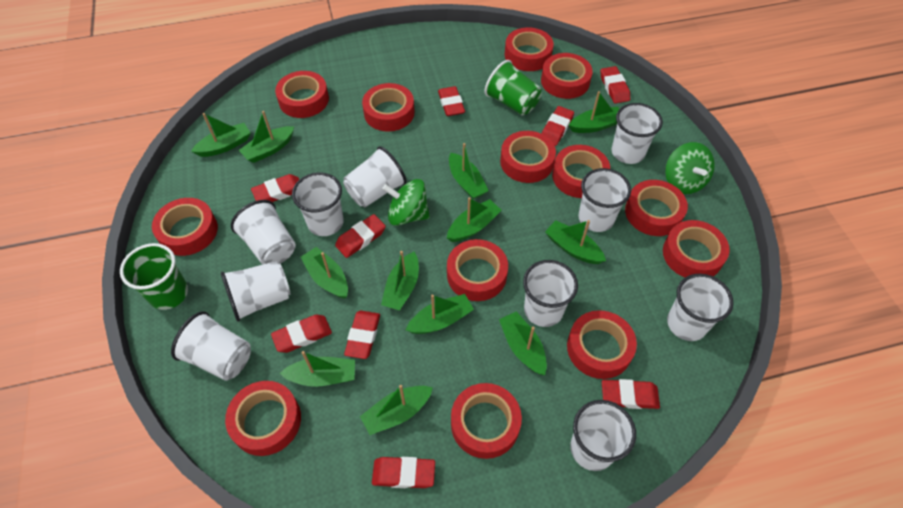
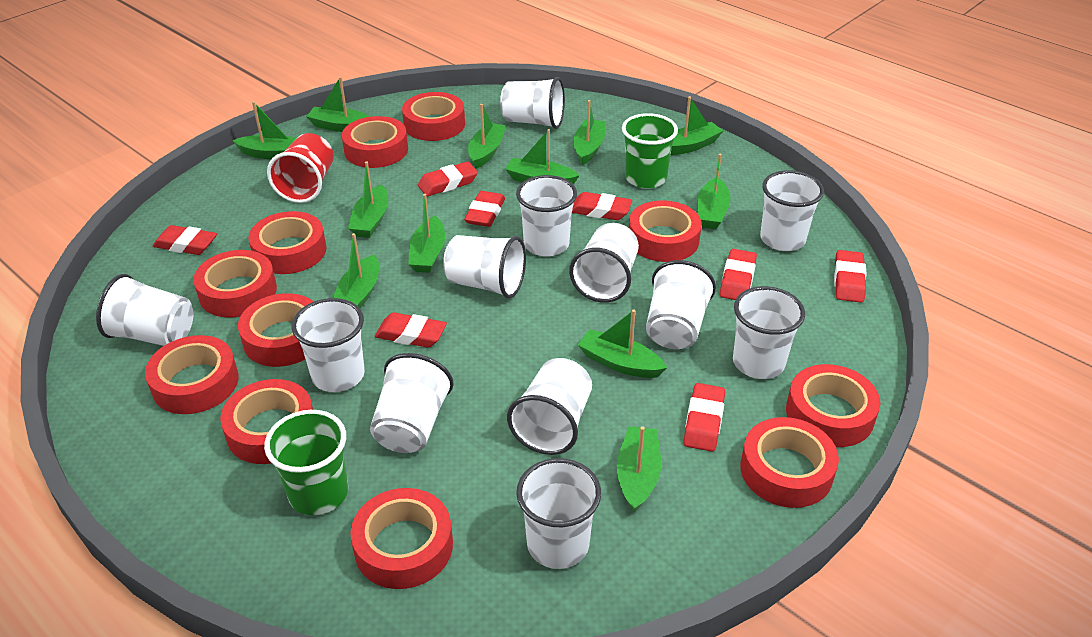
green spinning top: 2 -> 0
red cup: 0 -> 1
red eraser: 9 -> 8
red tape: 13 -> 11
white cup: 10 -> 12

